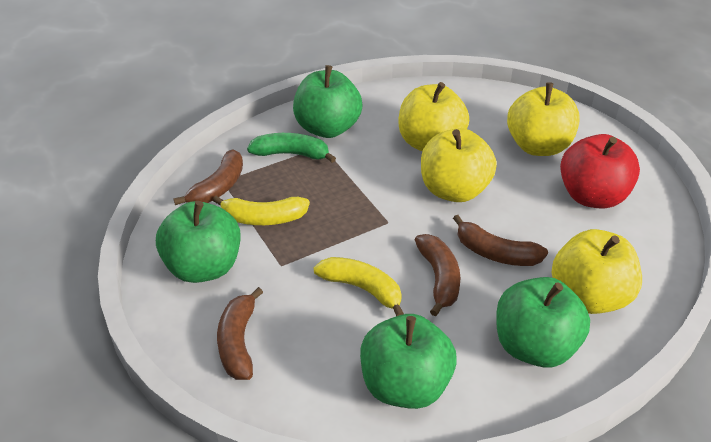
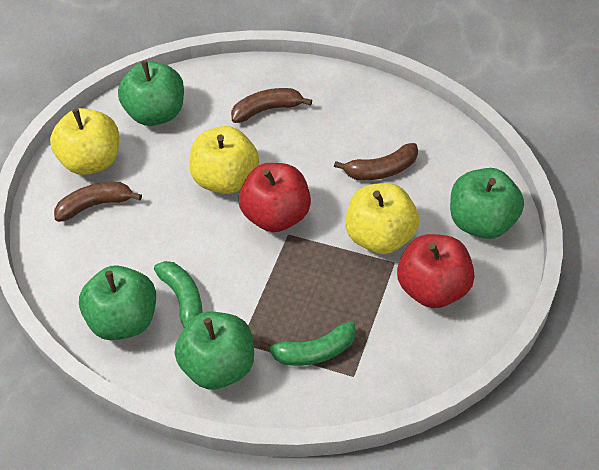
brown banana: 4 -> 3
green banana: 1 -> 2
red apple: 1 -> 2
yellow apple: 4 -> 3
yellow banana: 2 -> 0

